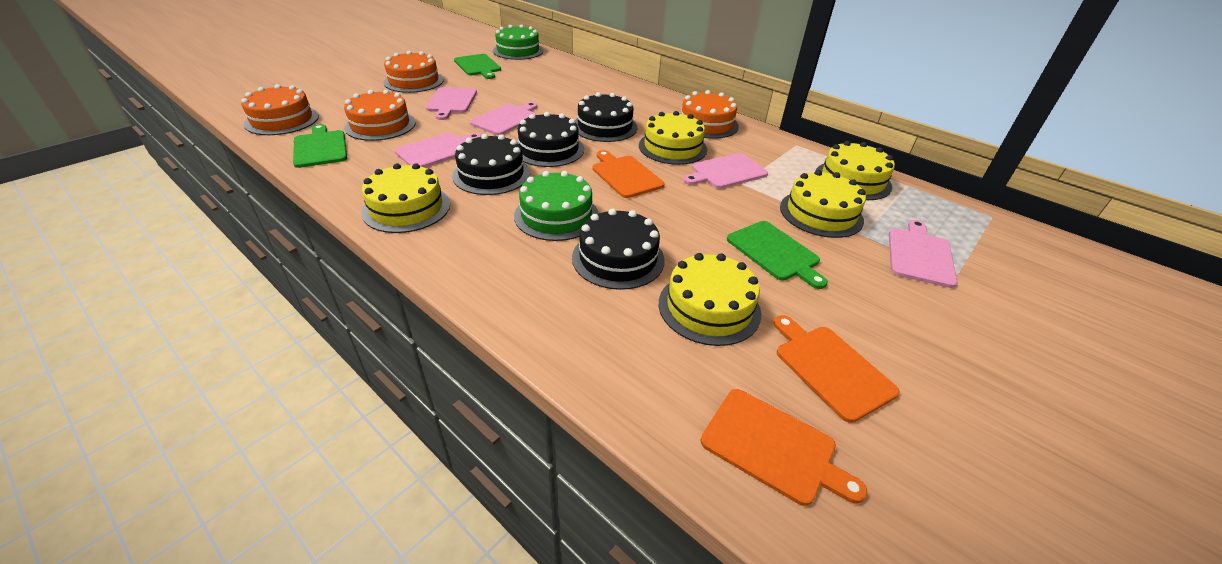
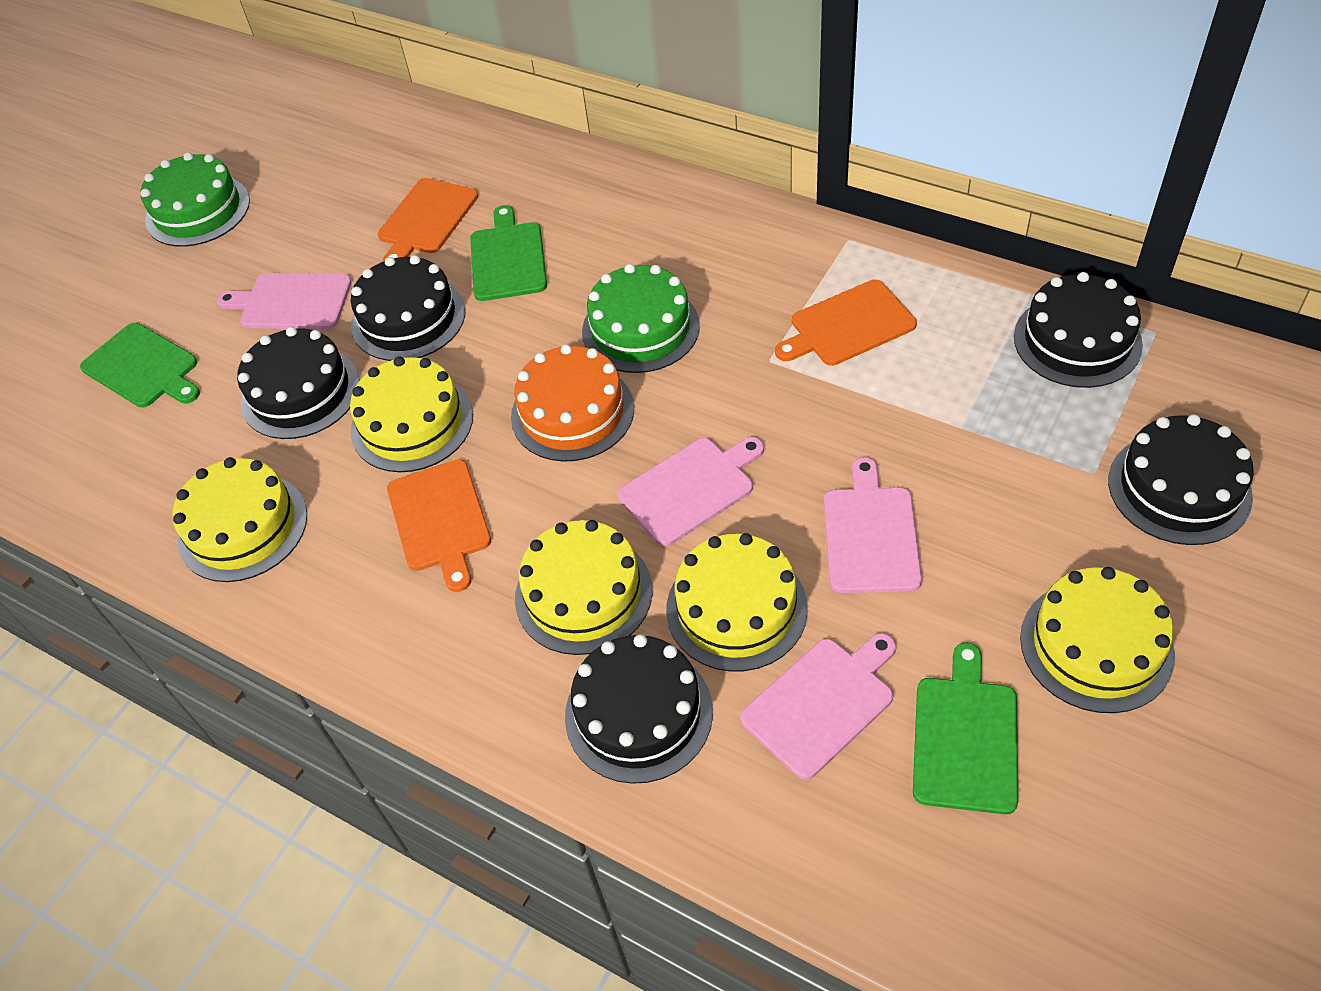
black cake: 4 -> 5
orange cake: 4 -> 1
pink cutting board: 5 -> 4

